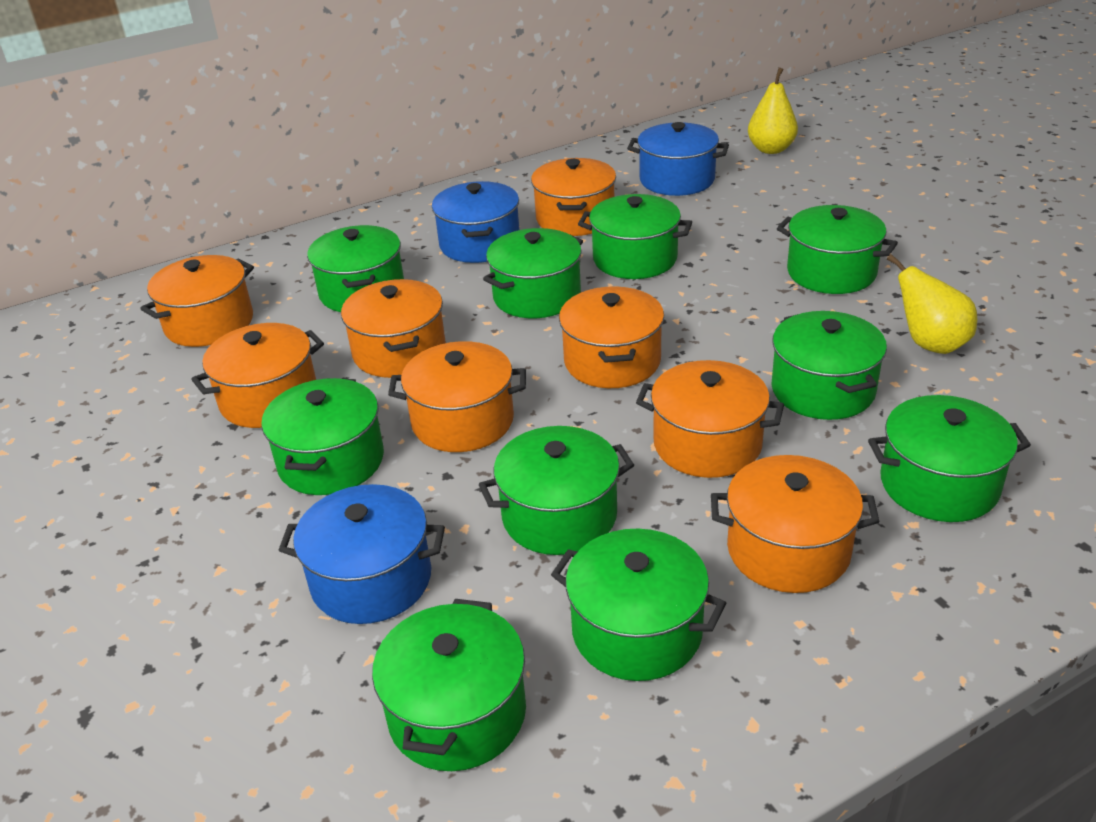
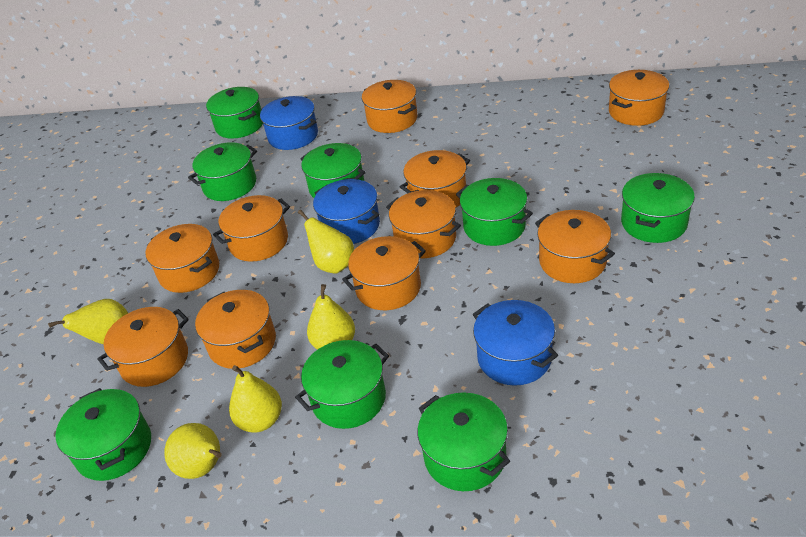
green pot: 10 -> 8
orange pot: 8 -> 10
yellow pear: 2 -> 5

